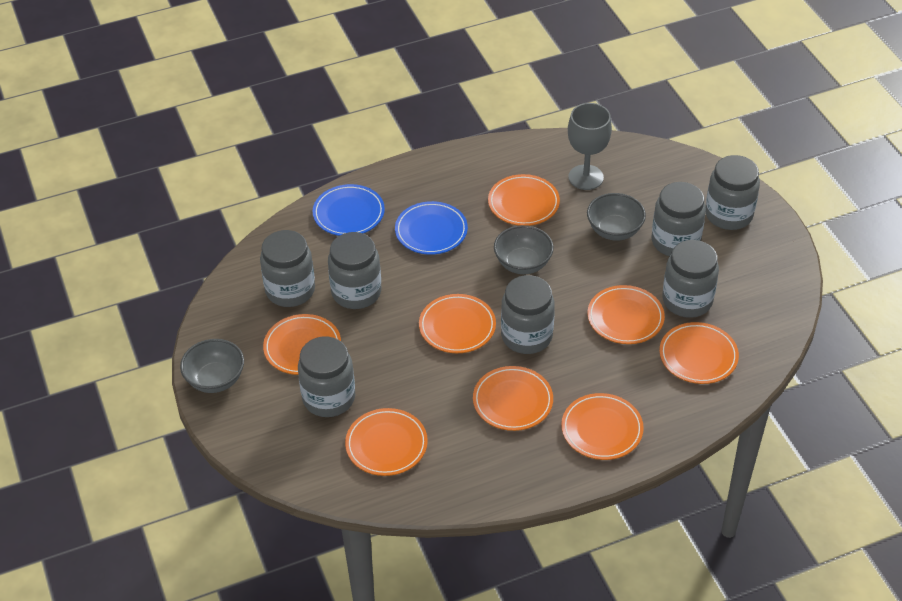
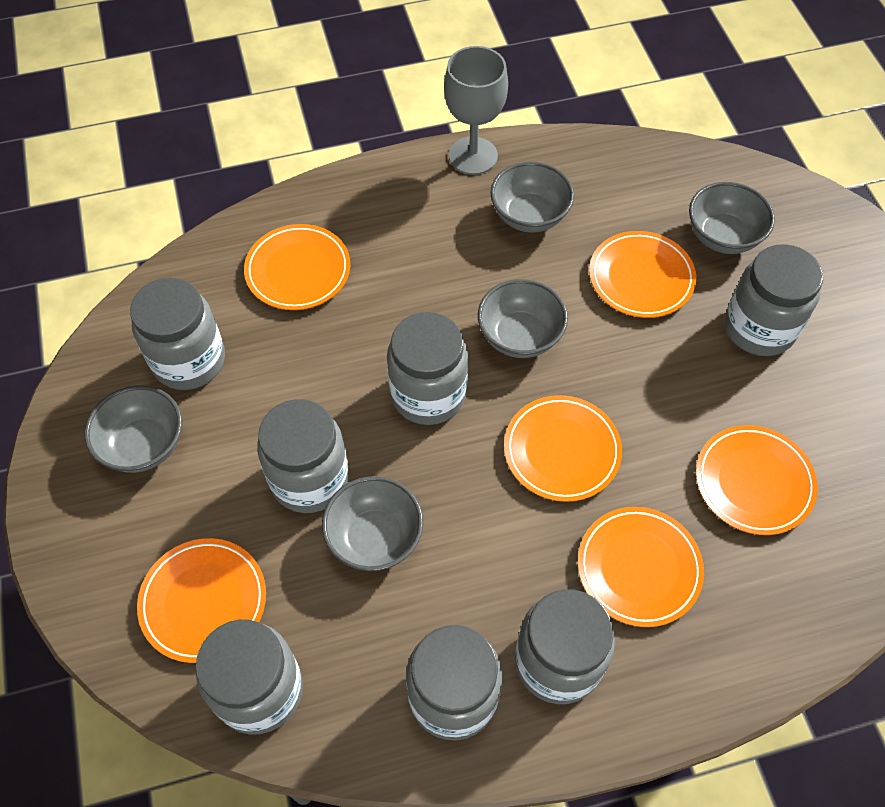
blue plate: 2 -> 0
grey bowl: 3 -> 5
orange plate: 8 -> 6

